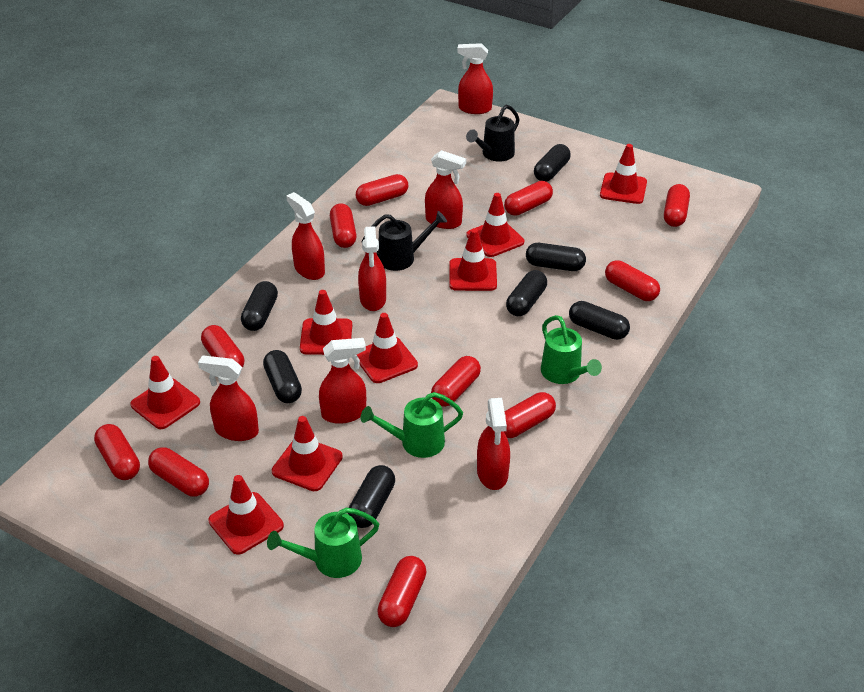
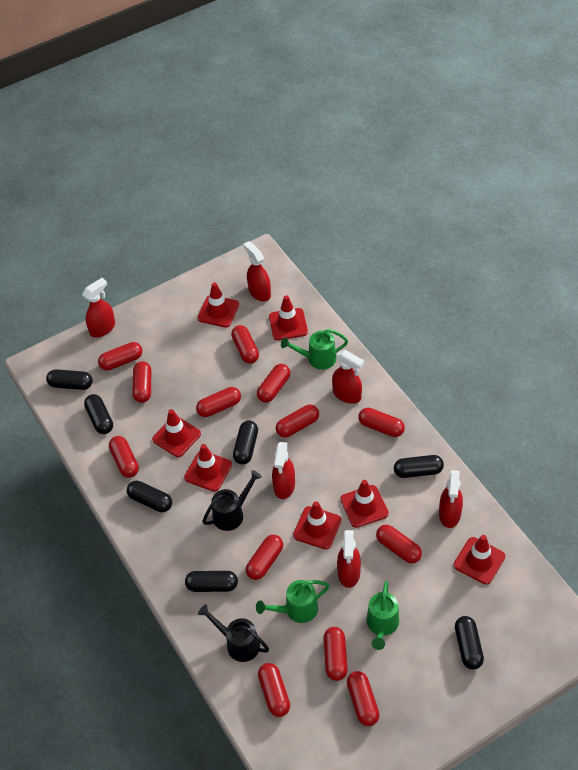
red capsule: 11 -> 13
red spray bottle: 7 -> 6
red traffic cone: 8 -> 7

